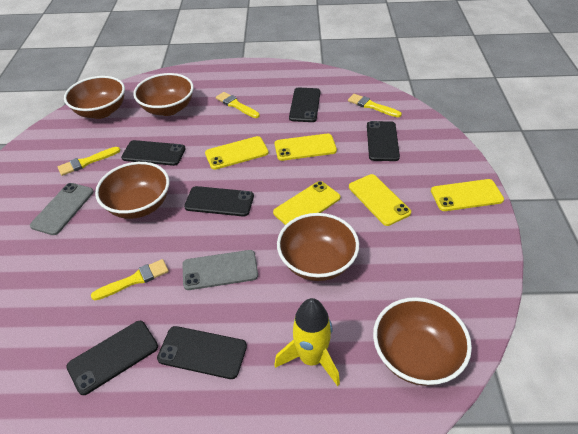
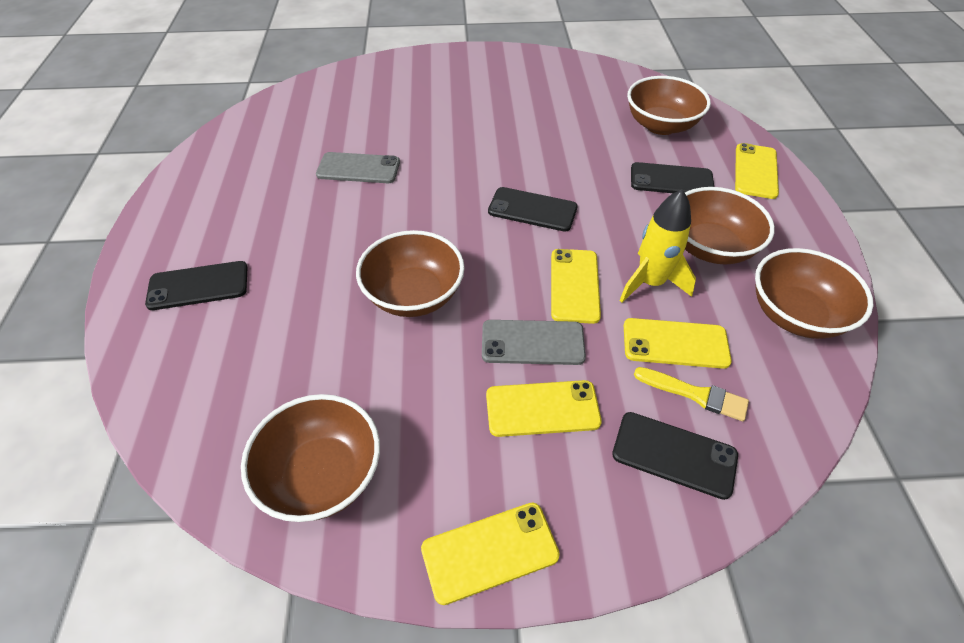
black phone: 6 -> 4
yellow brush: 4 -> 1

